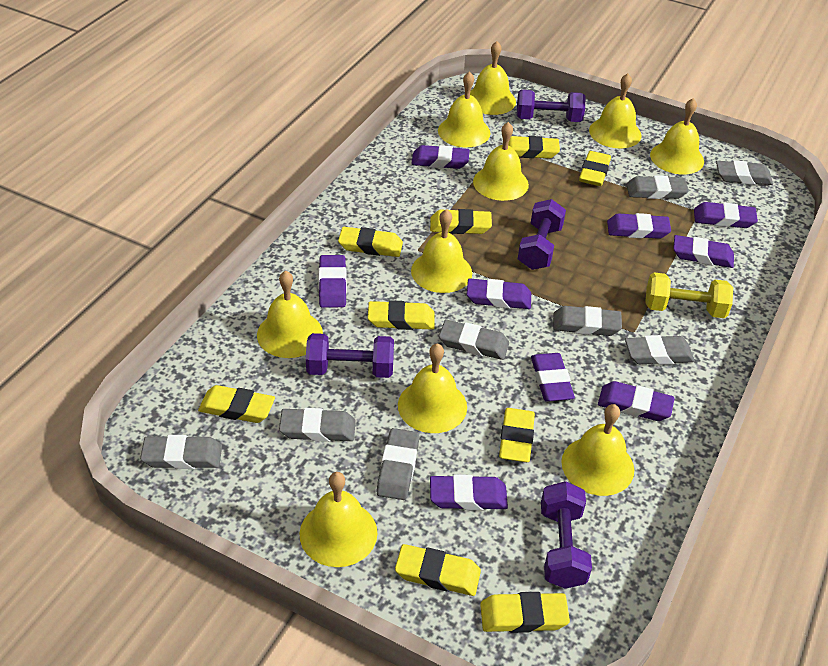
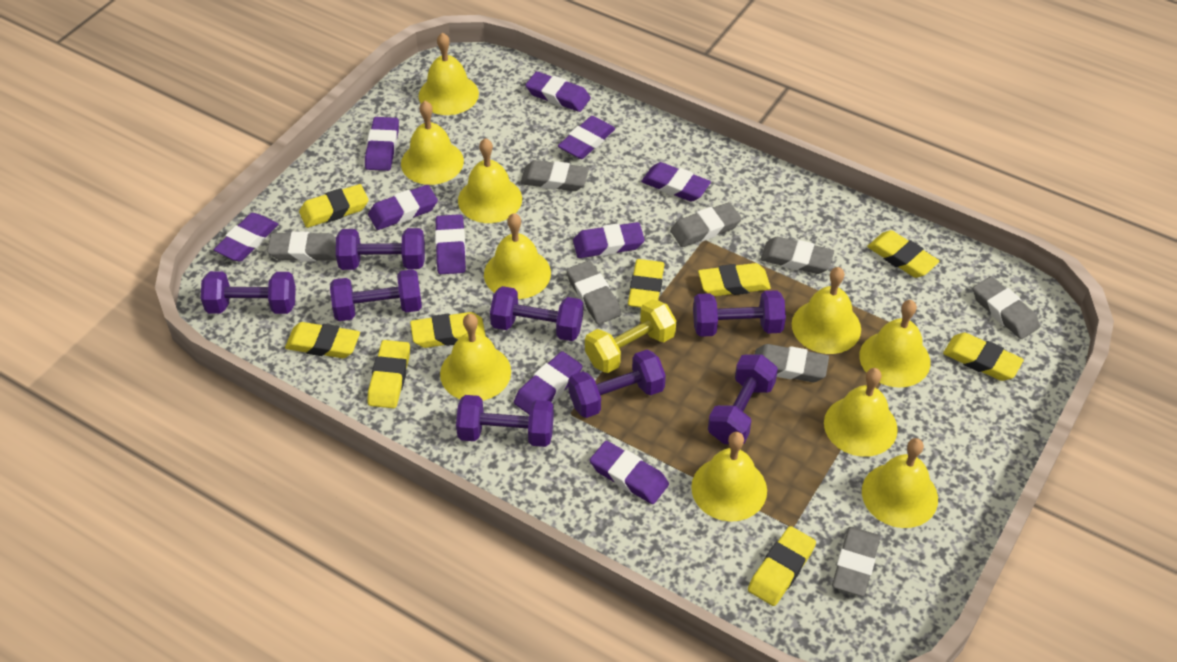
purple dumbbell: 4 -> 8
purple eraser: 9 -> 10

